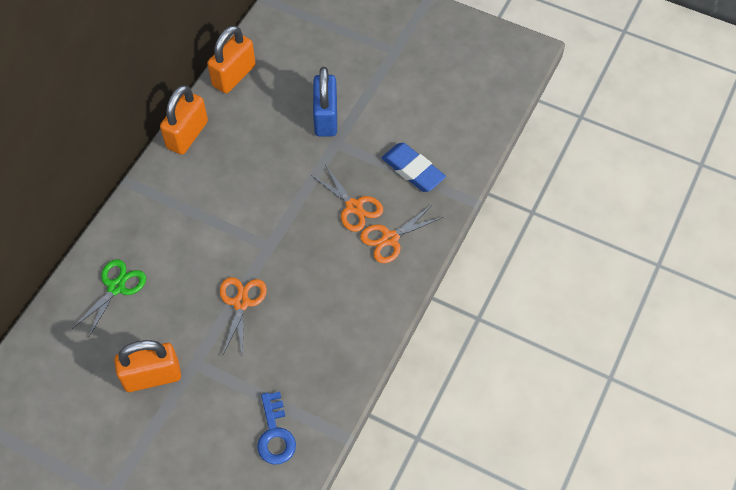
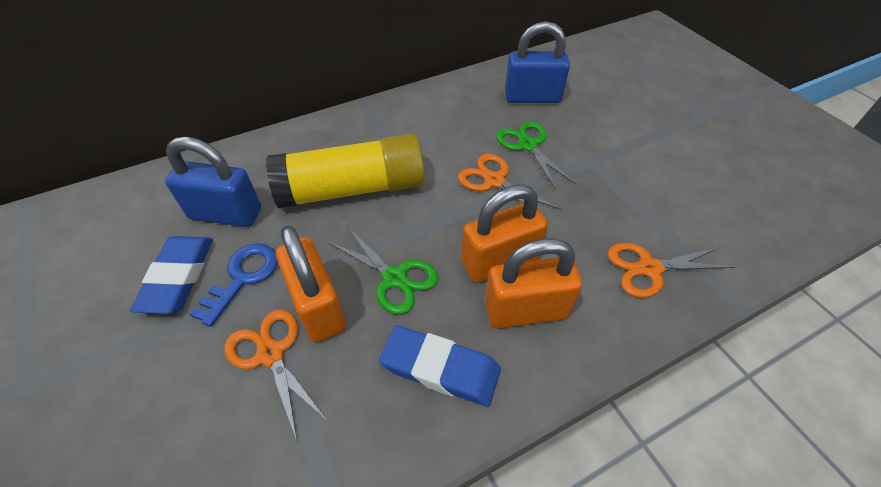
blue eraser: 1 -> 2
blue padlock: 1 -> 2
green scissors: 1 -> 2
yellow glue stick: 0 -> 1

